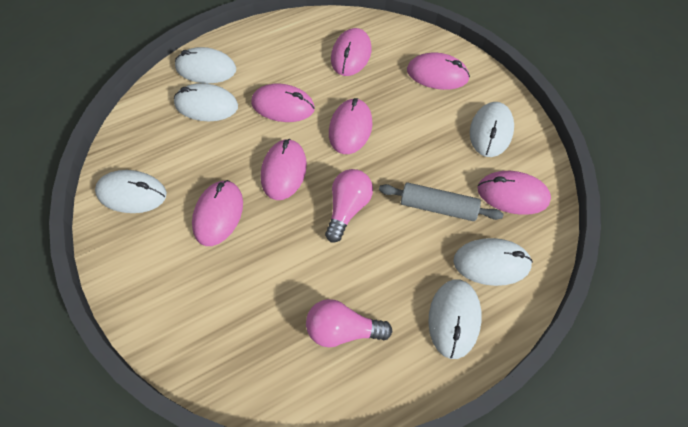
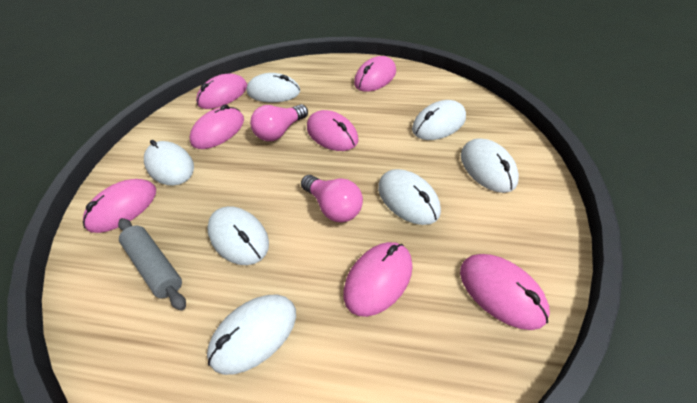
white mouse: 6 -> 7

